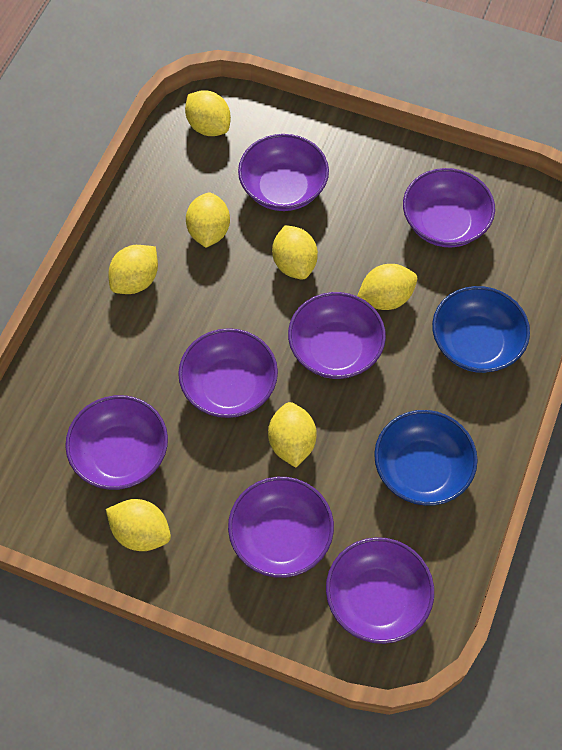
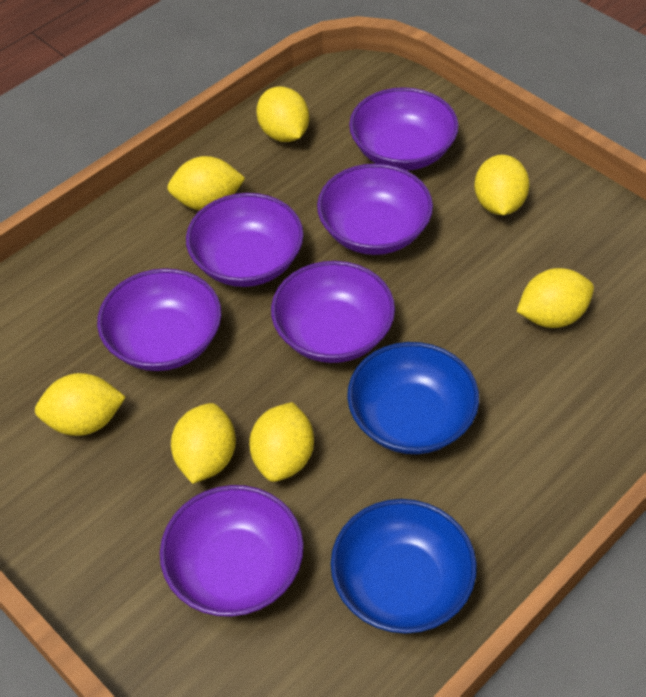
purple bowl: 7 -> 6

